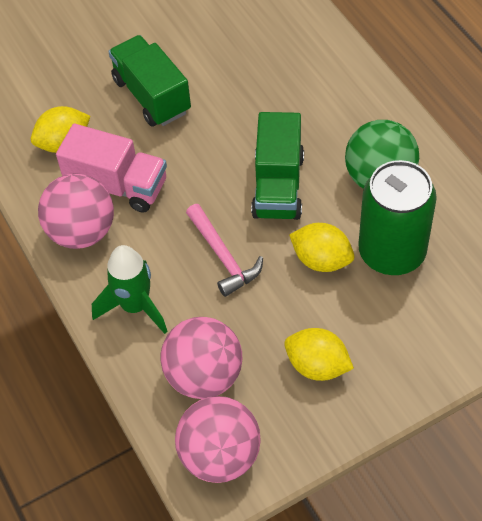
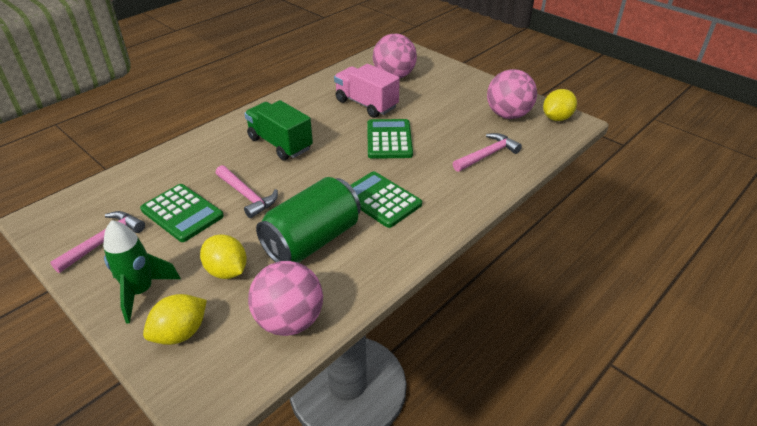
green ball: 1 -> 0
green calculator: 0 -> 3
green truck: 2 -> 1
pink hammer: 1 -> 3

